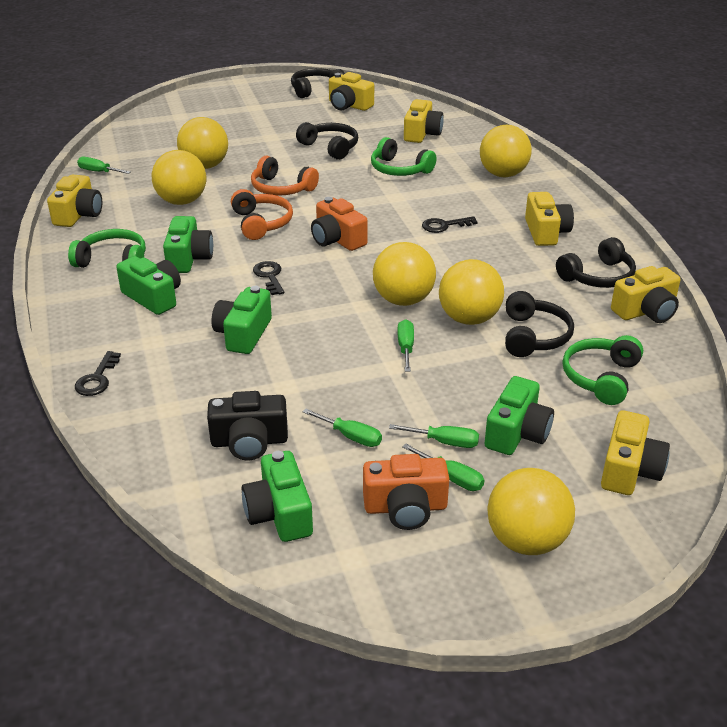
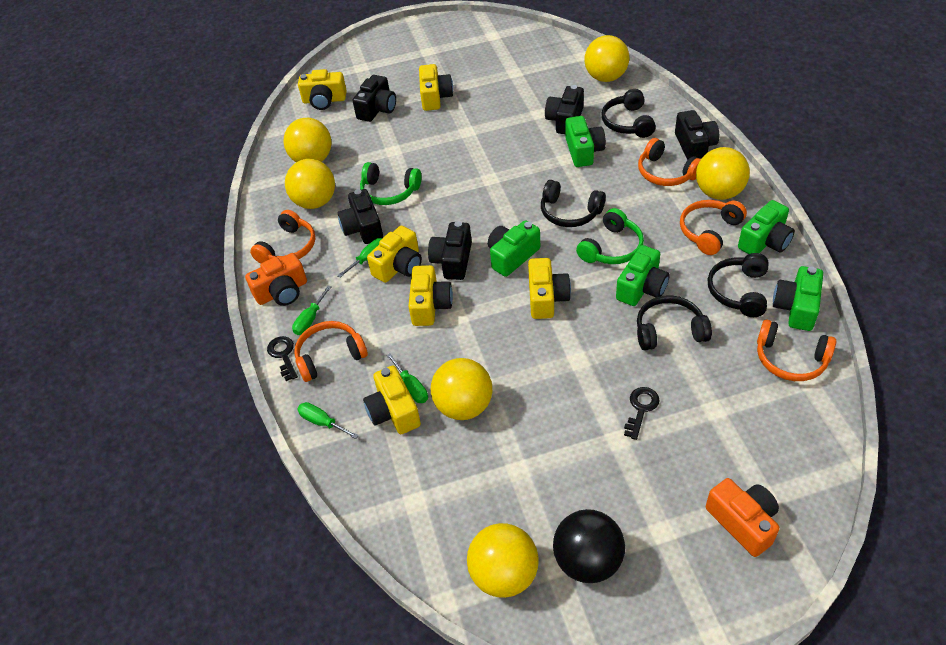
black ball: 0 -> 1
black camera: 1 -> 5
black key: 3 -> 2
green headphones: 3 -> 2
green screwdriver: 5 -> 4
orange headphones: 2 -> 5

